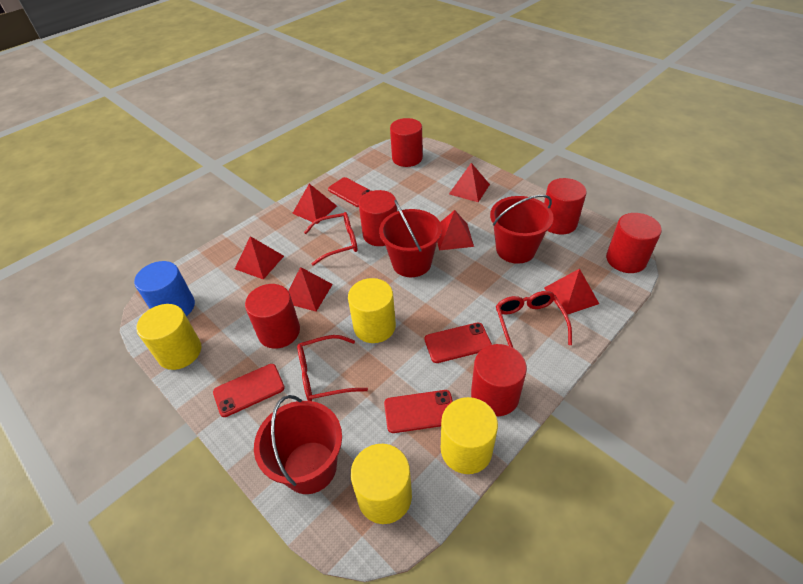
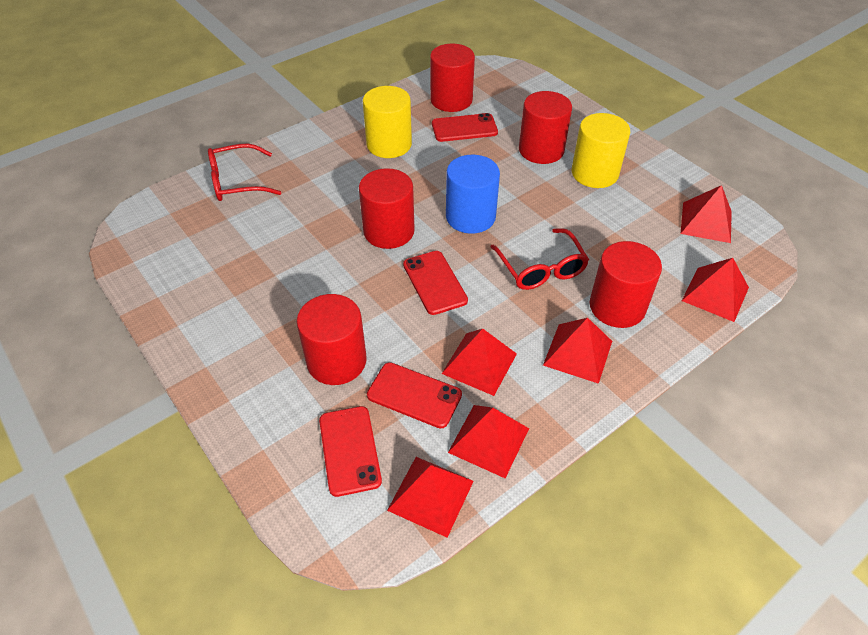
red bucket: 3 -> 0
red cylinder: 6 -> 5
red glasses: 3 -> 2
yellow cylinder: 4 -> 2

